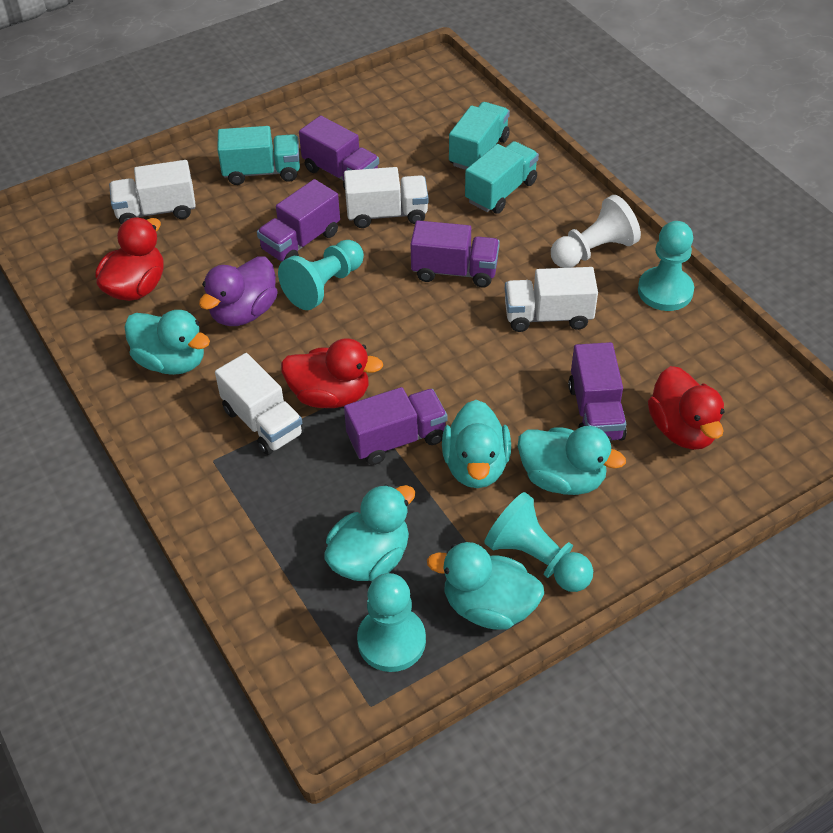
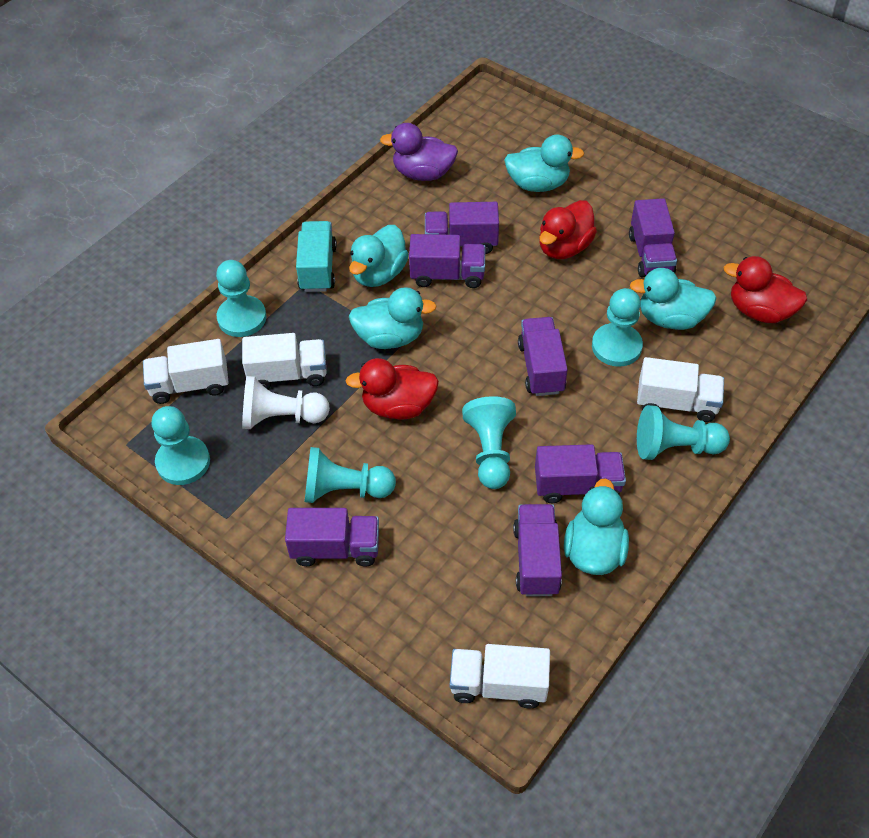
purple truck: 5 -> 7
turquoise pawn: 4 -> 6
turquoise truck: 3 -> 1

